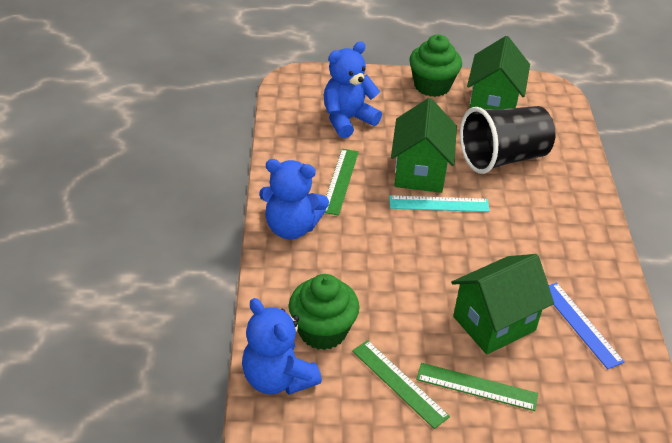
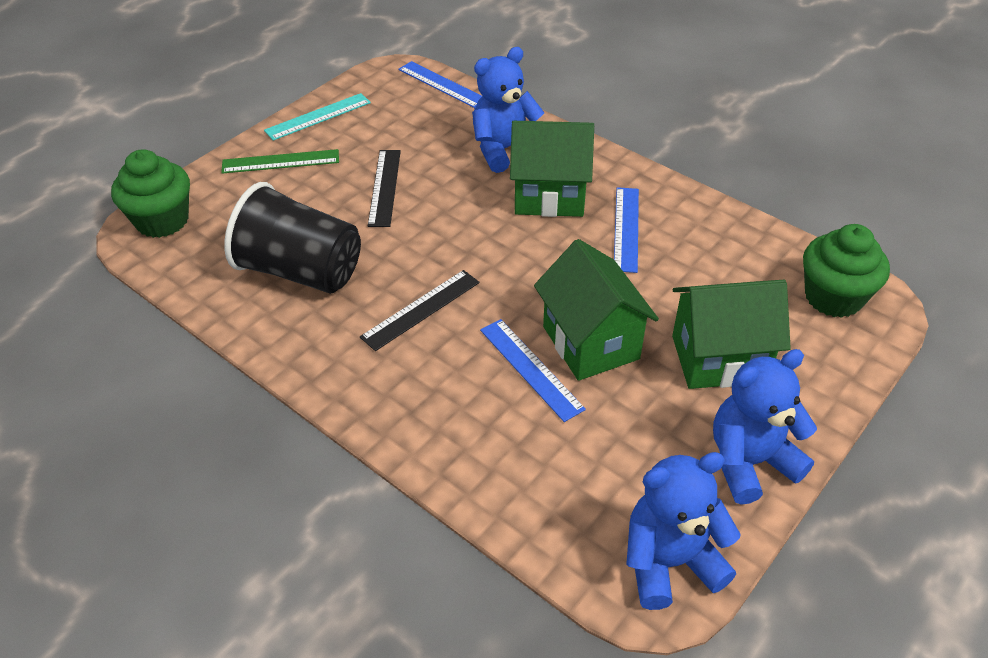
black ruler: 0 -> 2
blue ruler: 1 -> 3
green ruler: 3 -> 1

